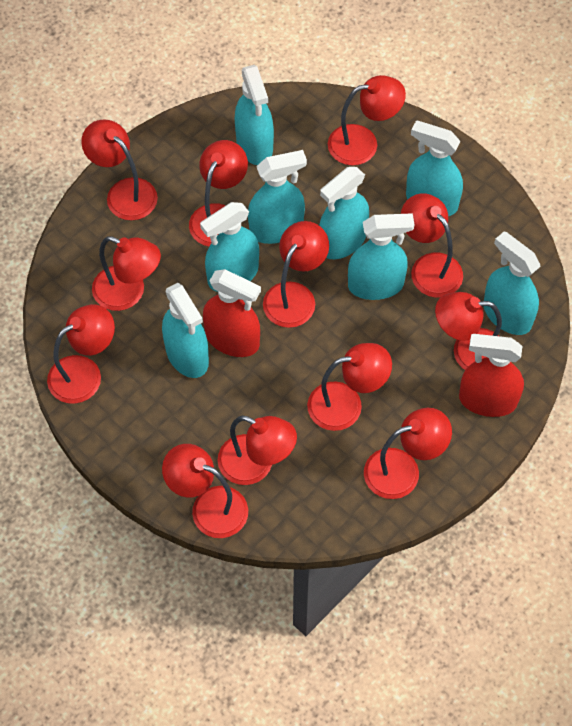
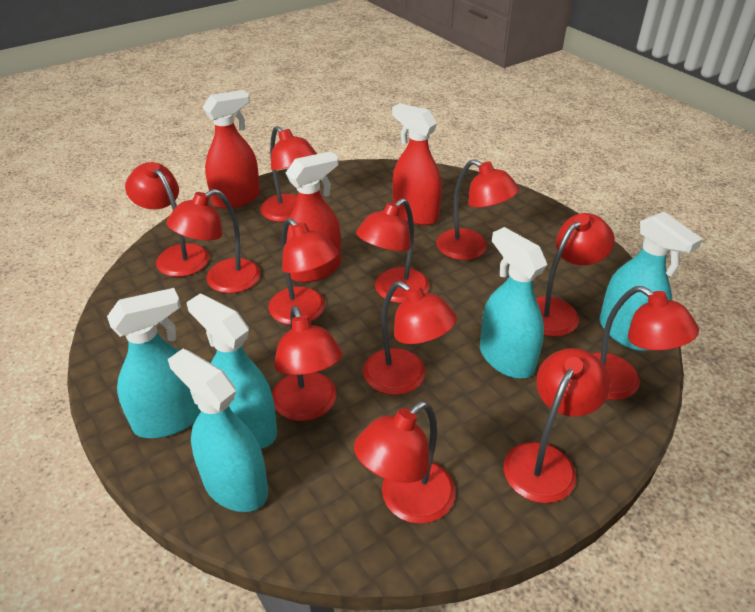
red spray bottle: 2 -> 3
turquoise spray bottle: 8 -> 5

